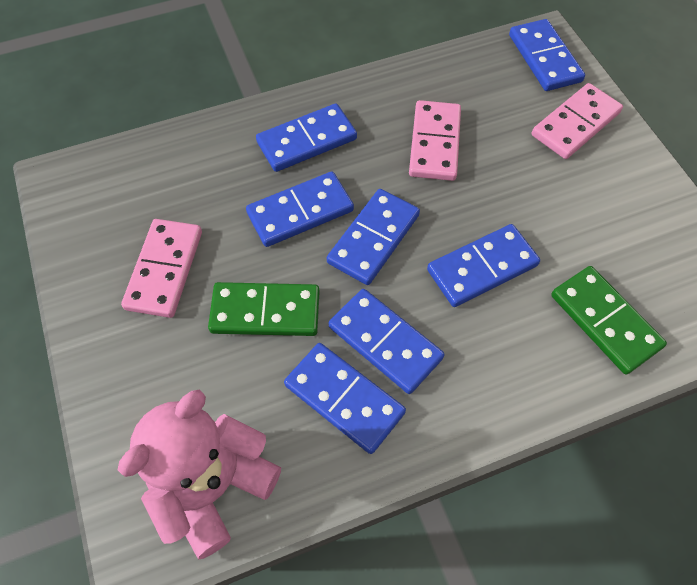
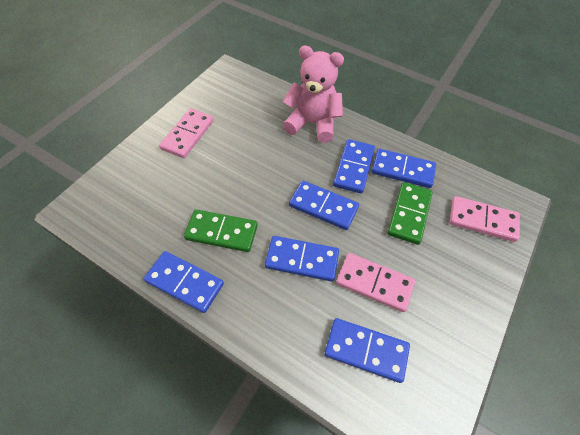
blue domino: 7 -> 6

